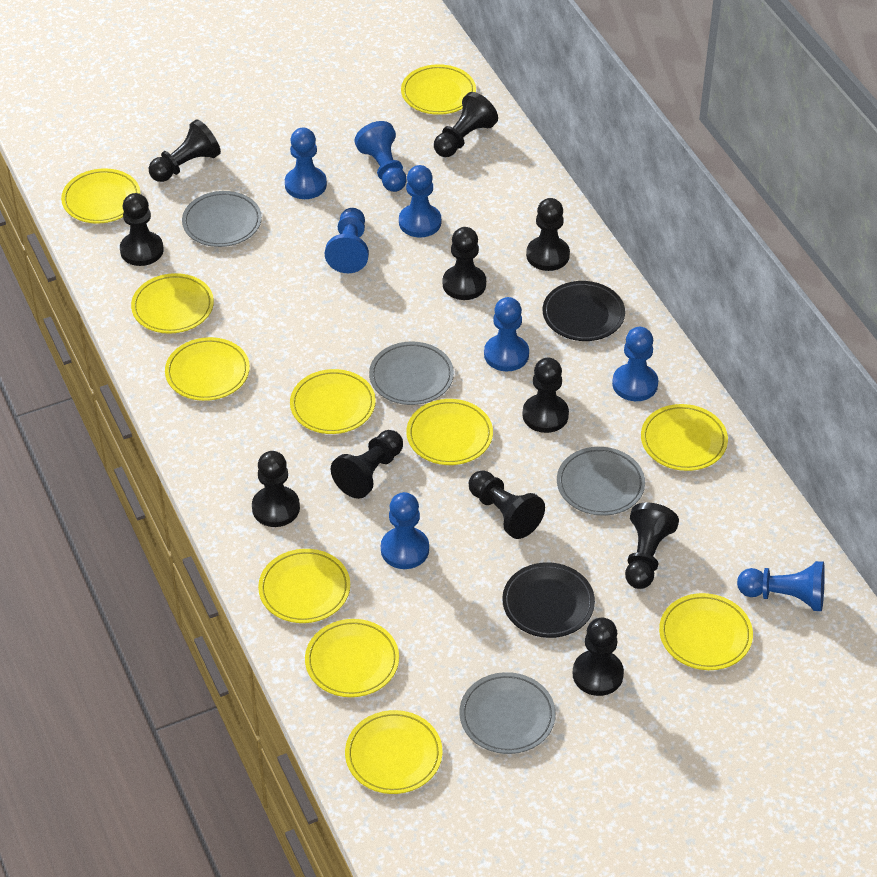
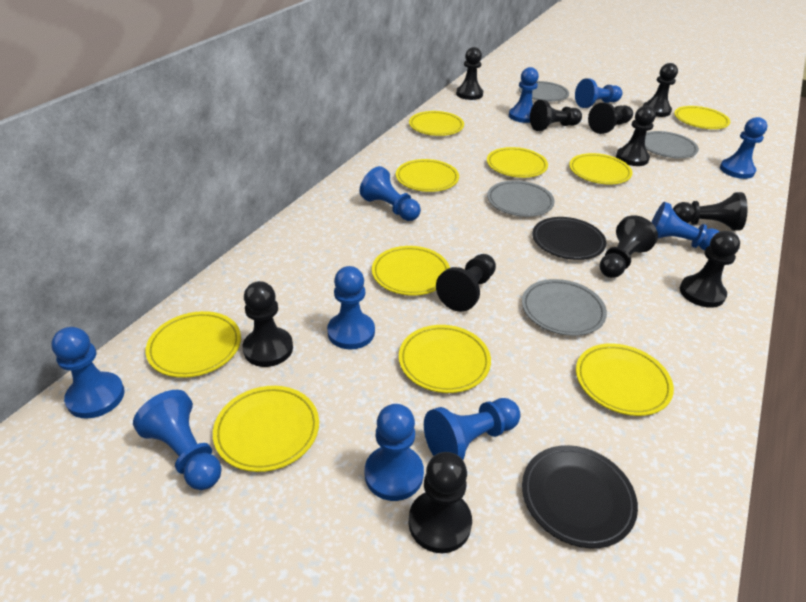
blue pawn: 8 -> 10
yellow plate: 11 -> 10

